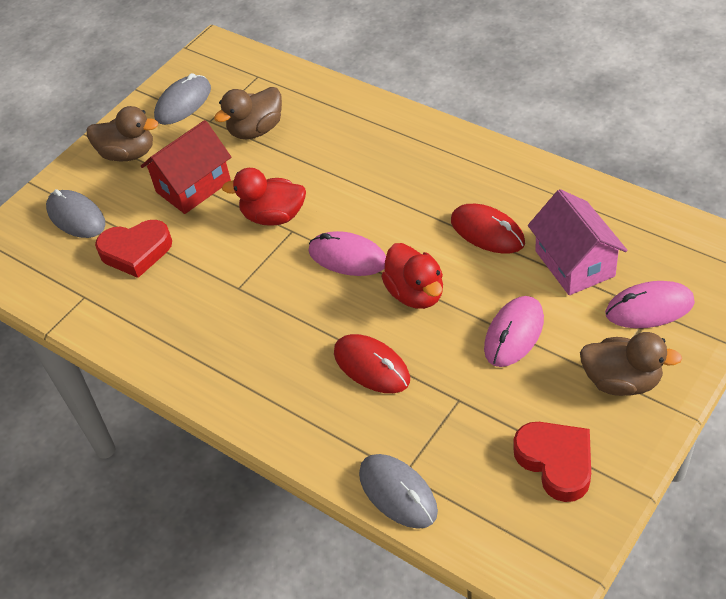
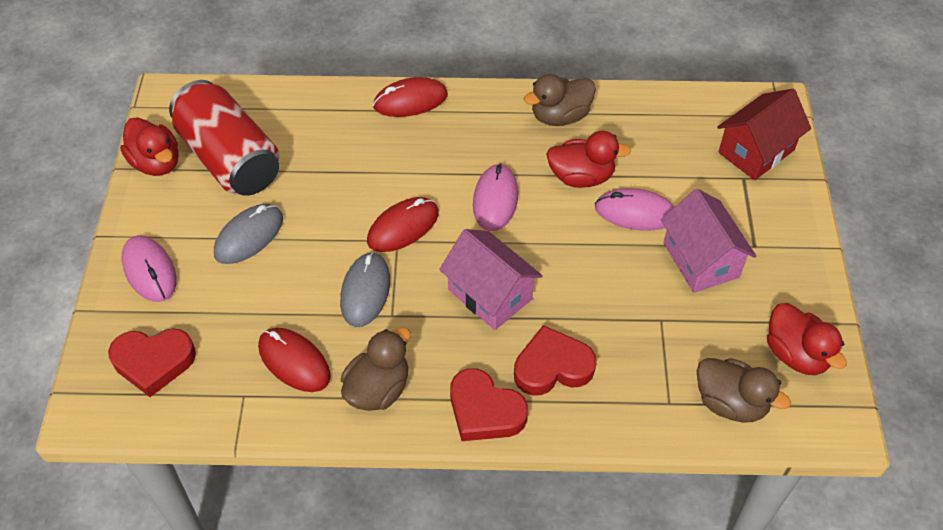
grey mouse: 3 -> 2
pink house: 1 -> 2
red can: 0 -> 1
red duck: 2 -> 3
red heart: 2 -> 3
red mouse: 2 -> 3

